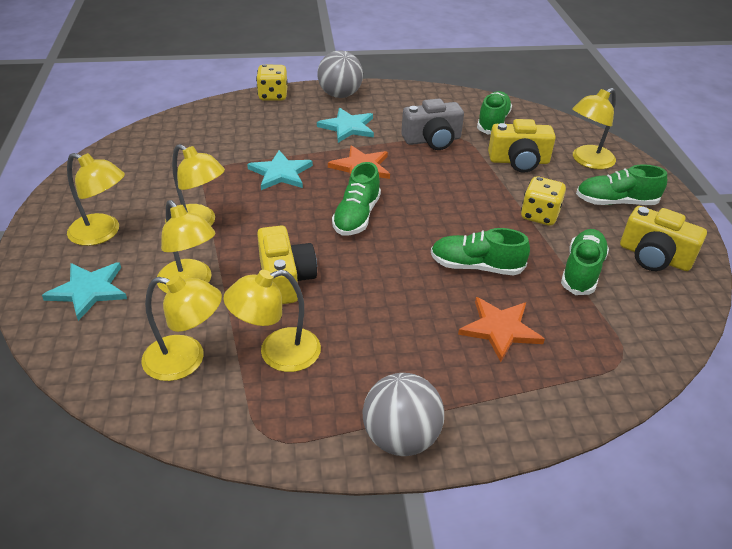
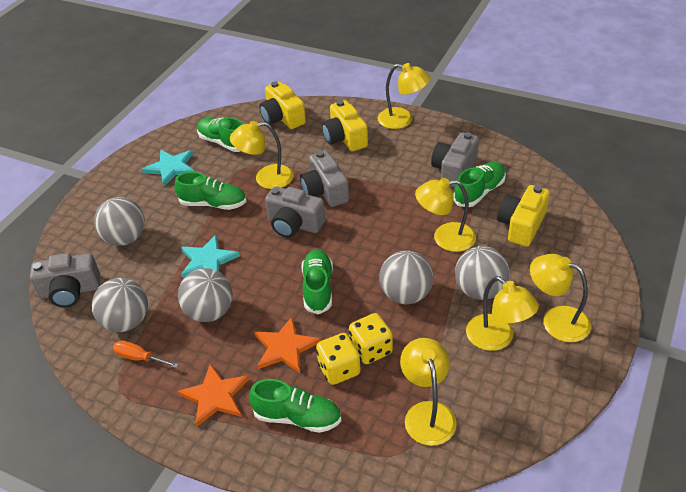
grey ball: 2 -> 5
grey camera: 1 -> 4
orange screwdriver: 0 -> 1
turquoise star: 3 -> 2

